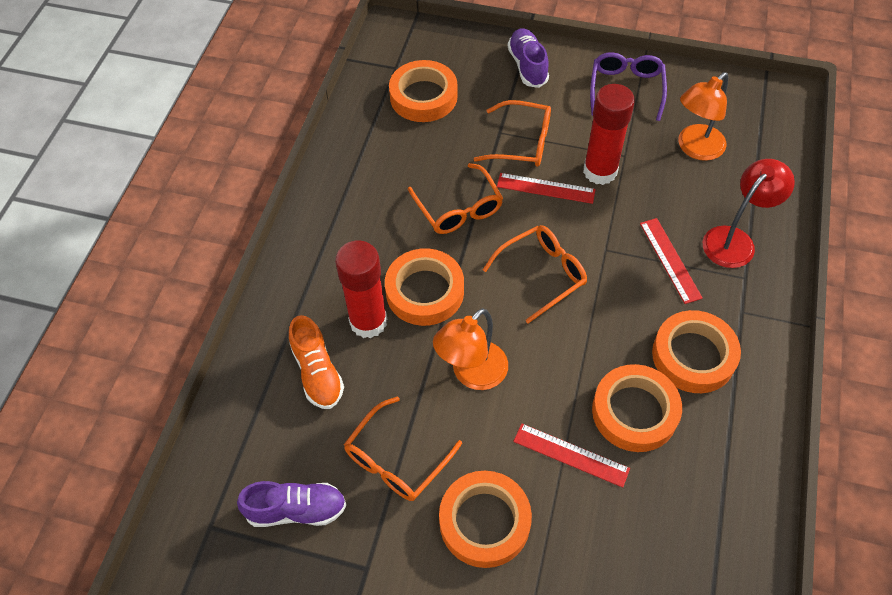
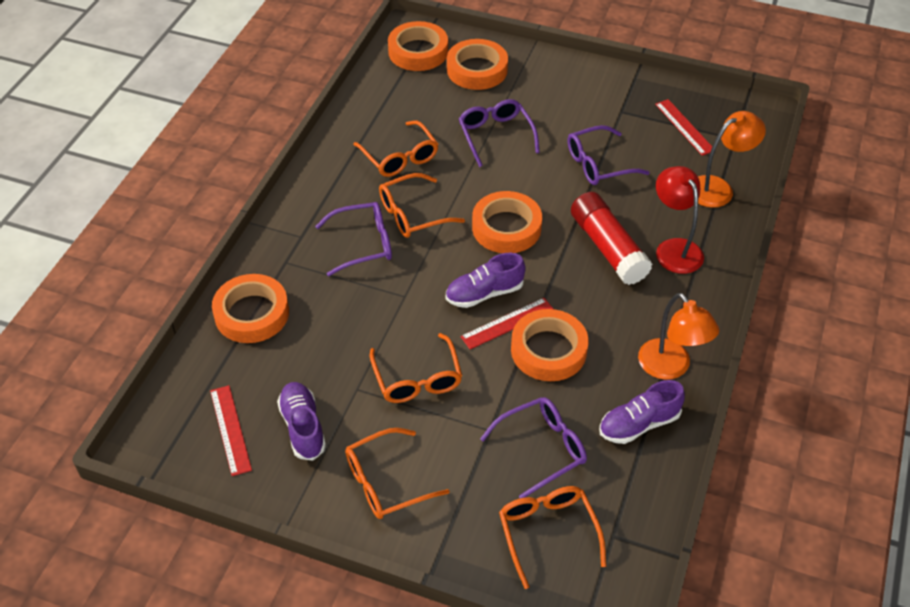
orange glasses: 4 -> 5
orange shoe: 1 -> 0
purple glasses: 1 -> 4
purple shoe: 2 -> 3
red glue stick: 2 -> 1

